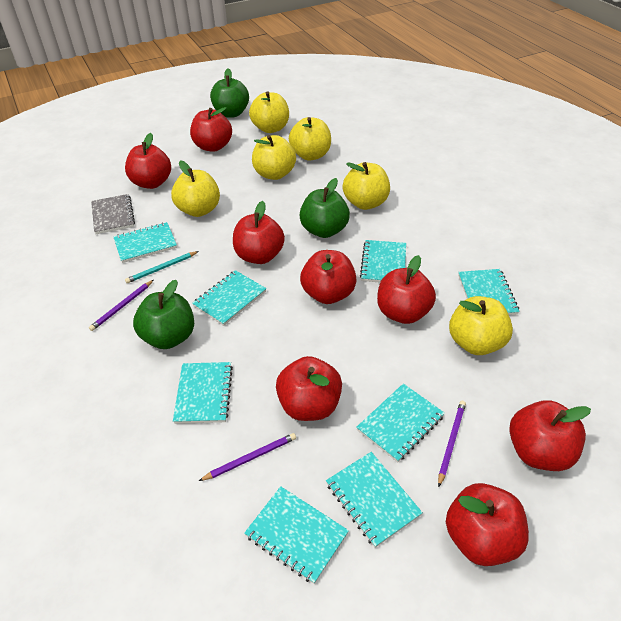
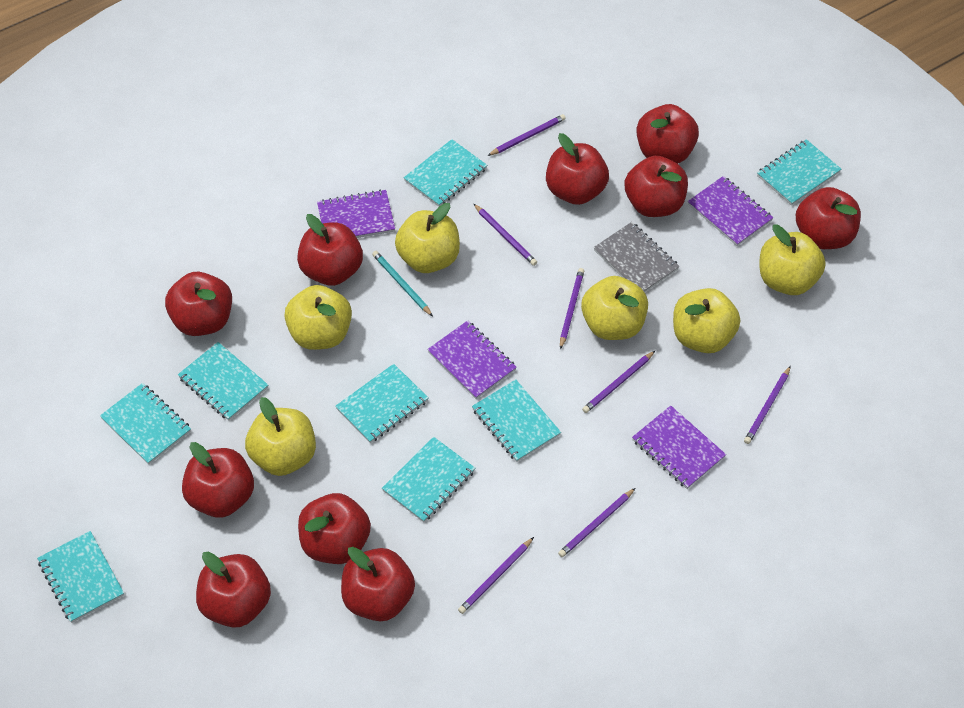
green apple: 3 -> 0
purple notebook: 0 -> 4
purple pencil: 3 -> 7
red apple: 8 -> 10

